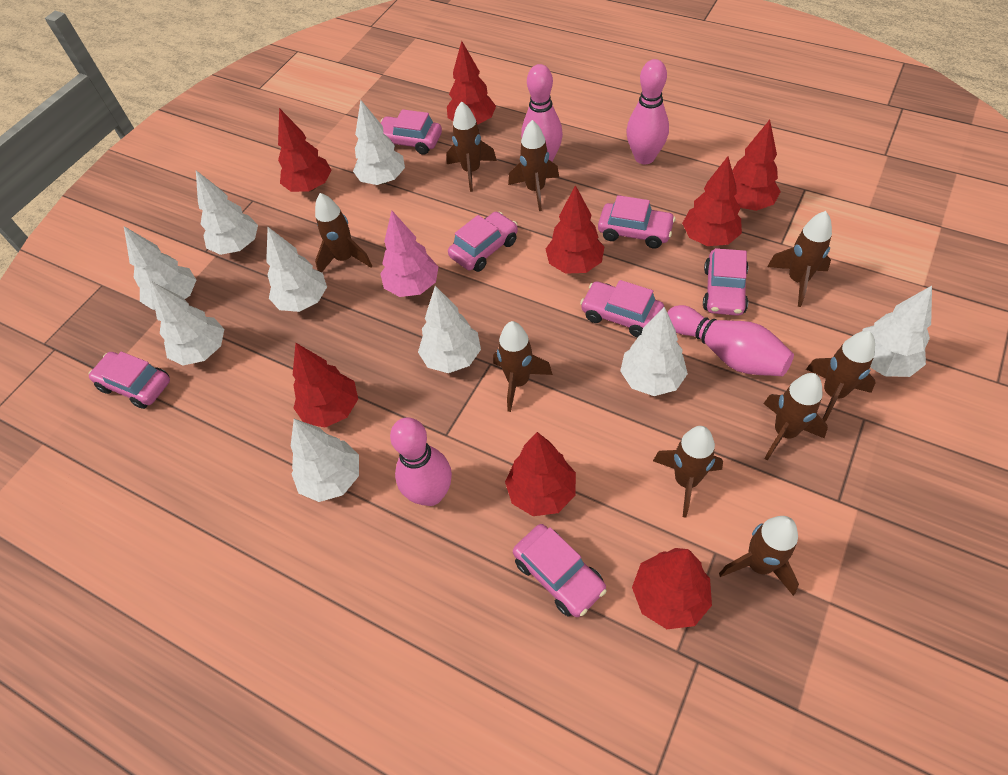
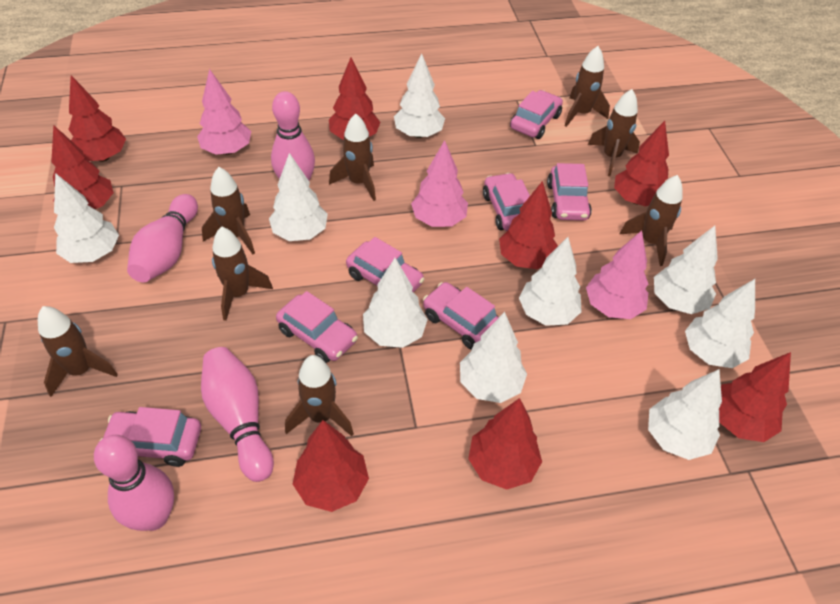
brown rocket: 9 -> 8
pink tree: 1 -> 3

